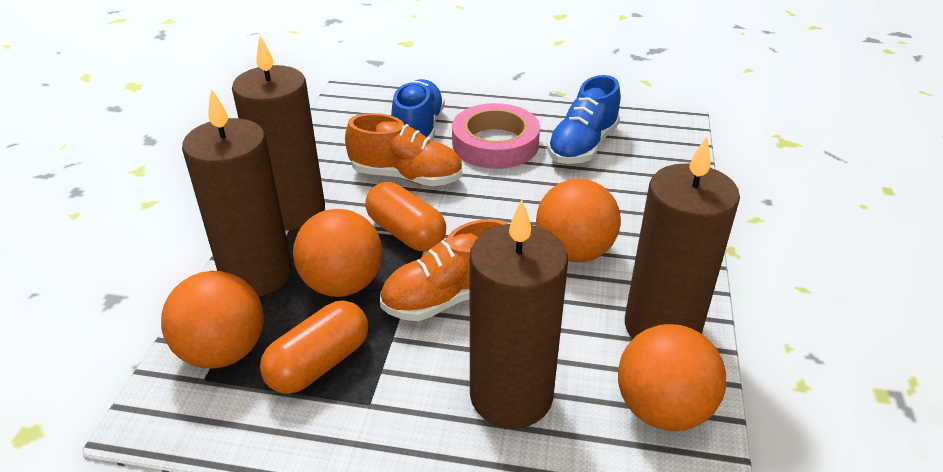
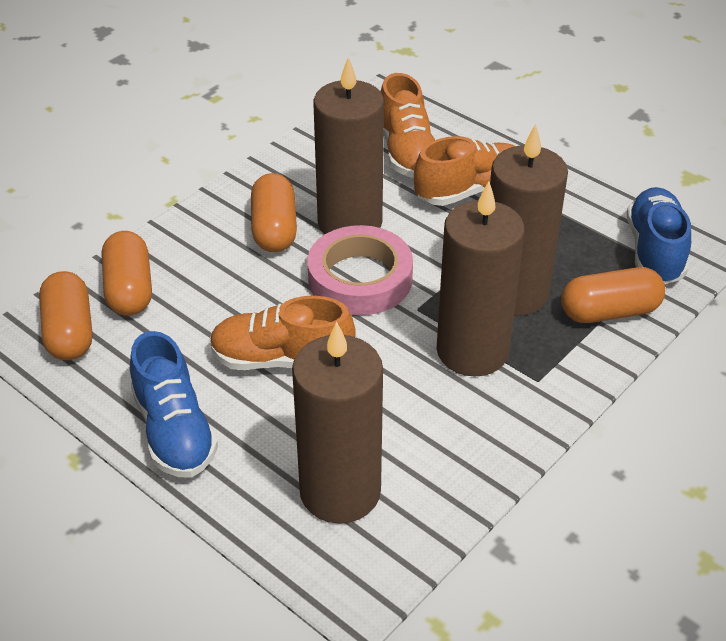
orange ball: 4 -> 0
orange capsule: 2 -> 4
orange shoe: 2 -> 3

